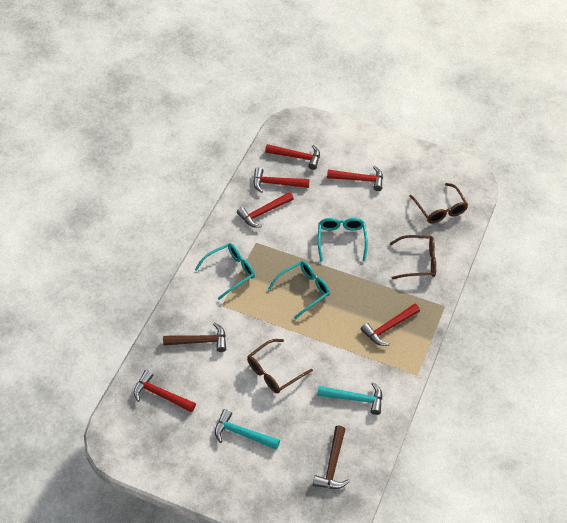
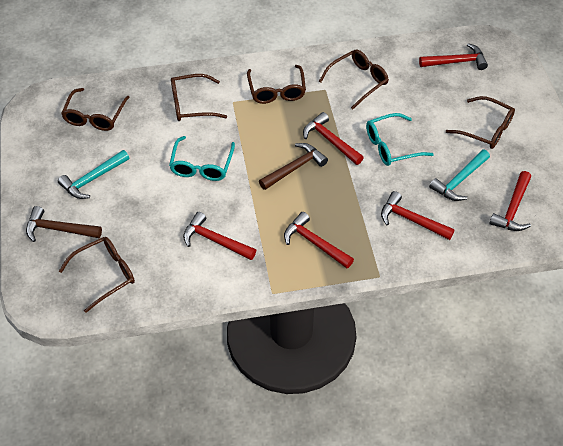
brown glasses: 3 -> 6
turquoise glasses: 3 -> 2

